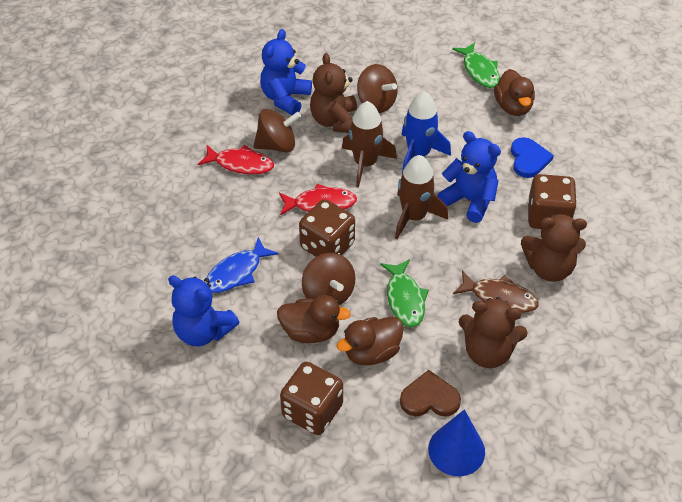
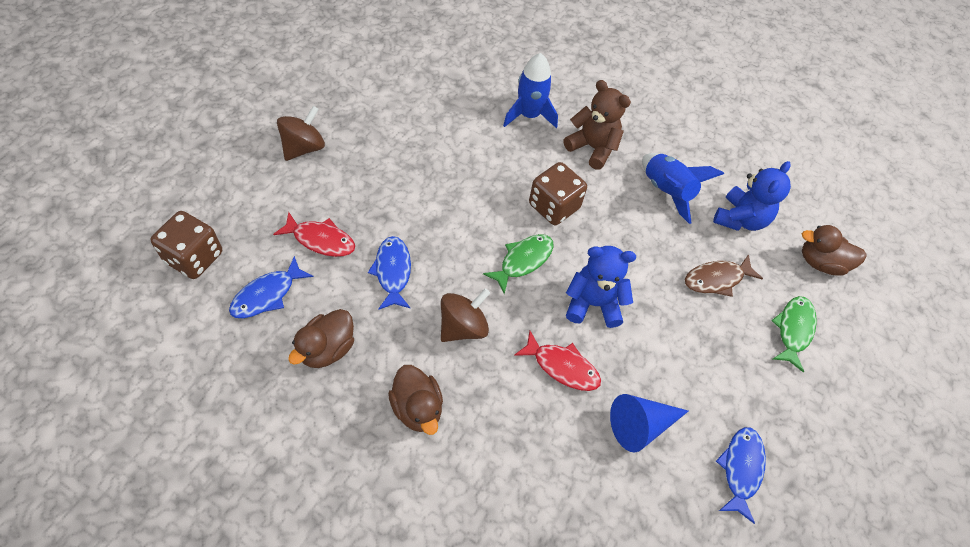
blue fish: 1 -> 3
blue heart: 1 -> 0
blue rocket: 1 -> 2
blue teddy bear: 3 -> 2
brown dice: 3 -> 2
brown heart: 1 -> 0
brown rocket: 2 -> 0
brown spinning top: 3 -> 2
brown teddy bear: 3 -> 1

